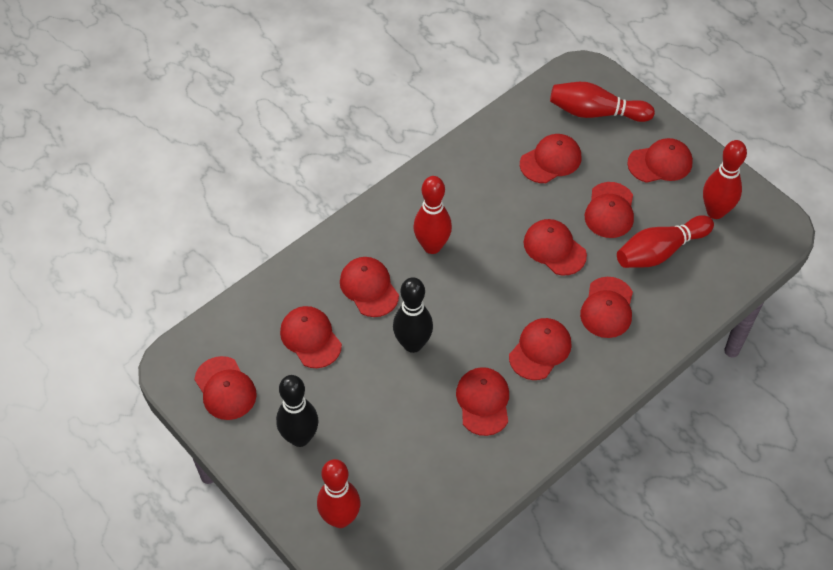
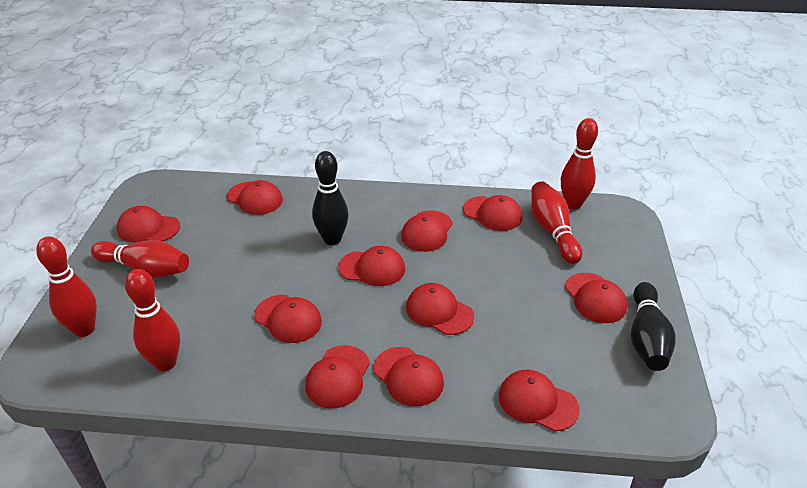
red cap: 10 -> 11

